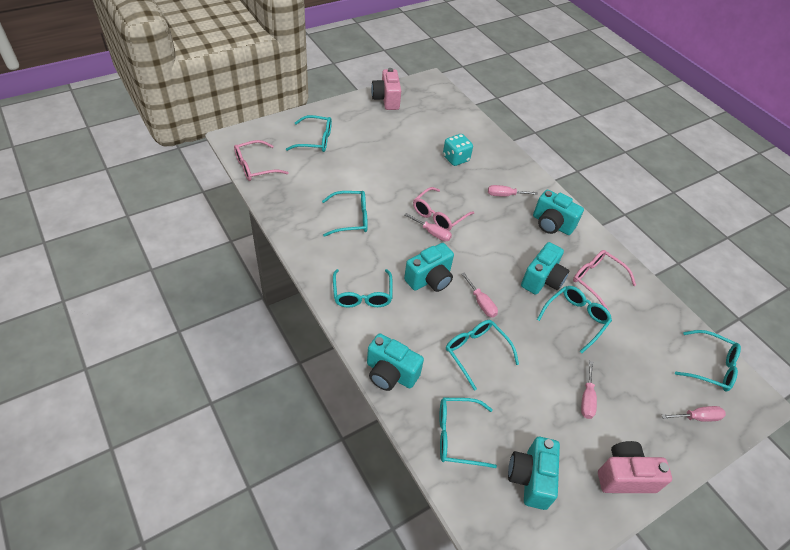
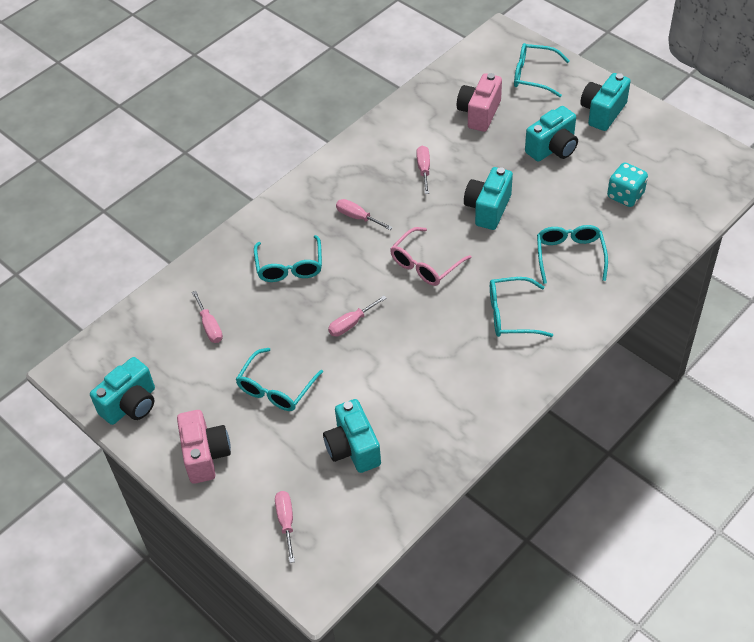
pink glasses: 3 -> 1
turquoise glasses: 7 -> 5

